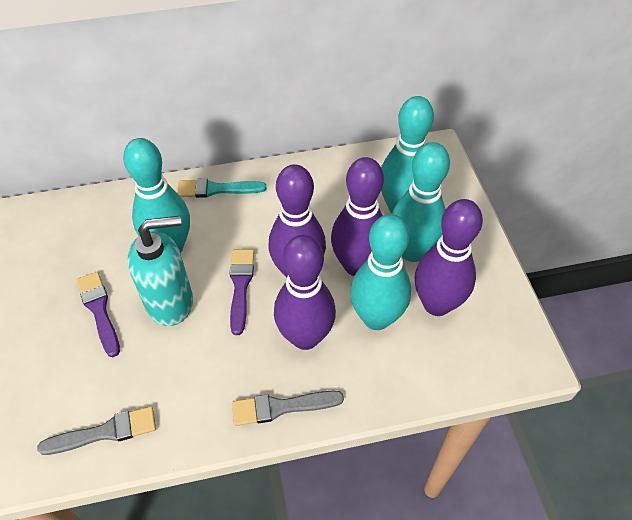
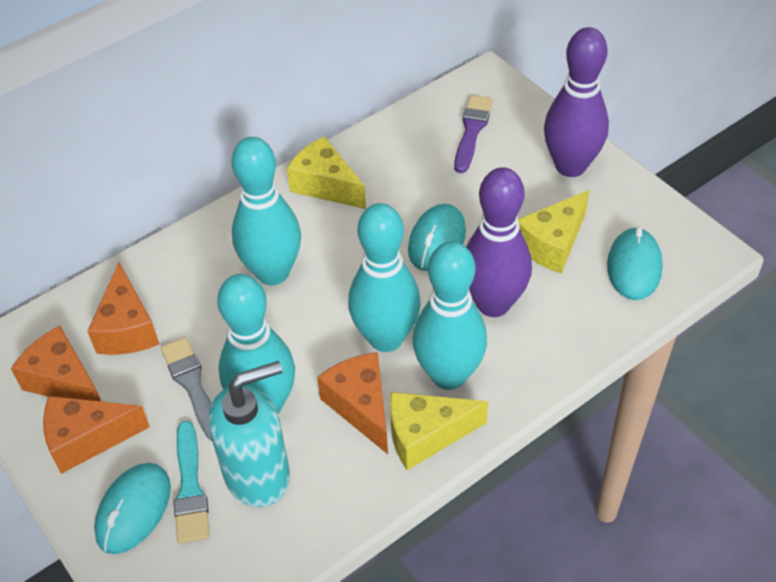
grey brush: 2 -> 1
orange cheese: 0 -> 4
purple bowling pin: 4 -> 2
purple brush: 2 -> 1
turquoise mouse: 0 -> 3
yellow cheese: 0 -> 3

